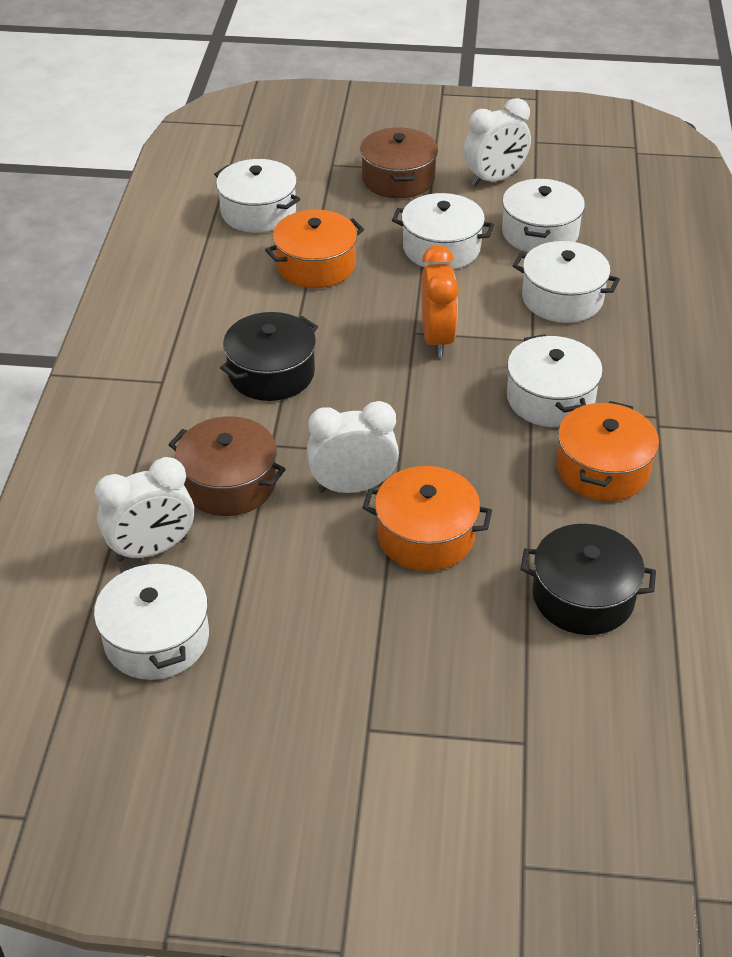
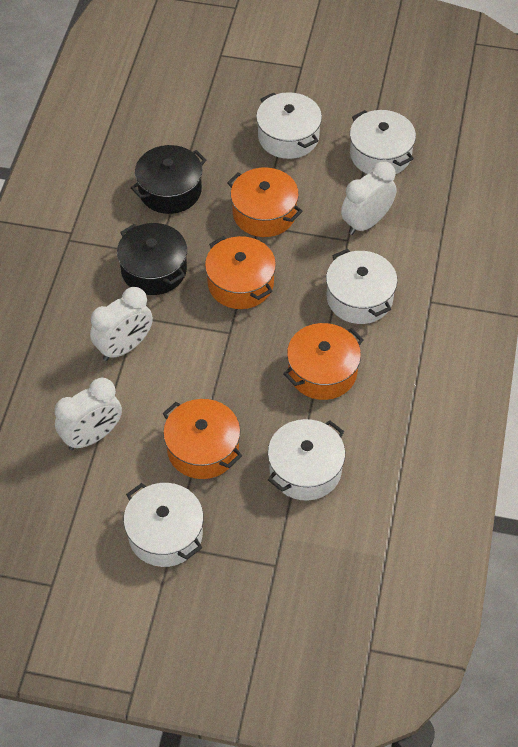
brown pot: 2 -> 0
orange clock: 1 -> 0
orange pot: 3 -> 4
white pot: 6 -> 5

